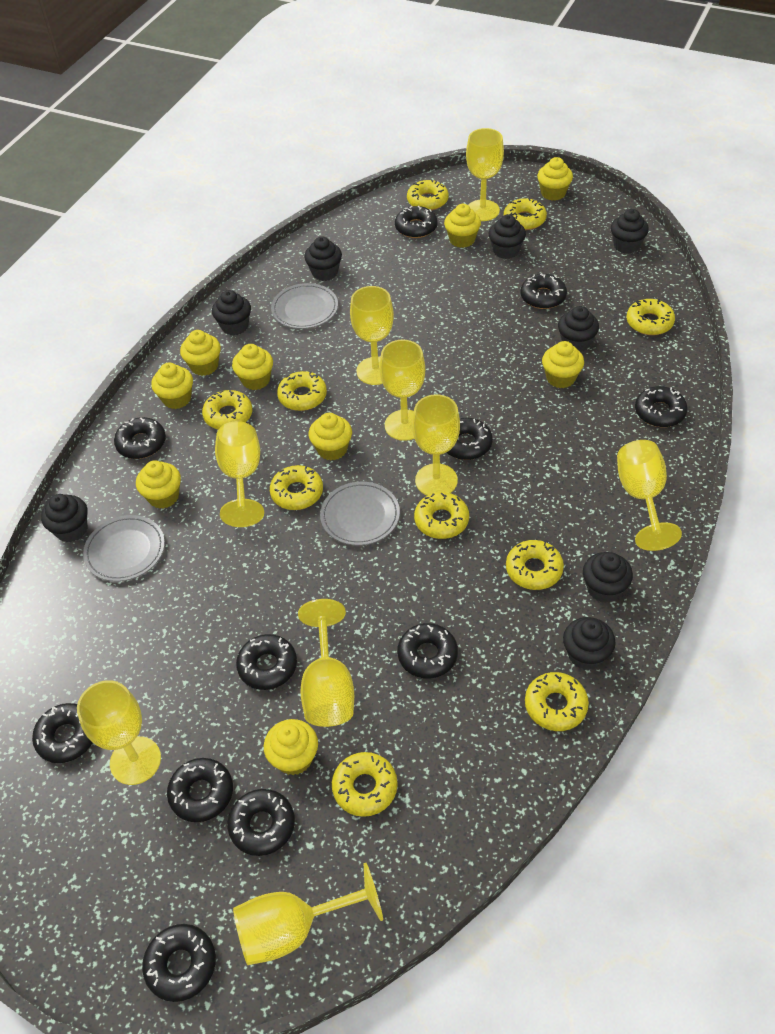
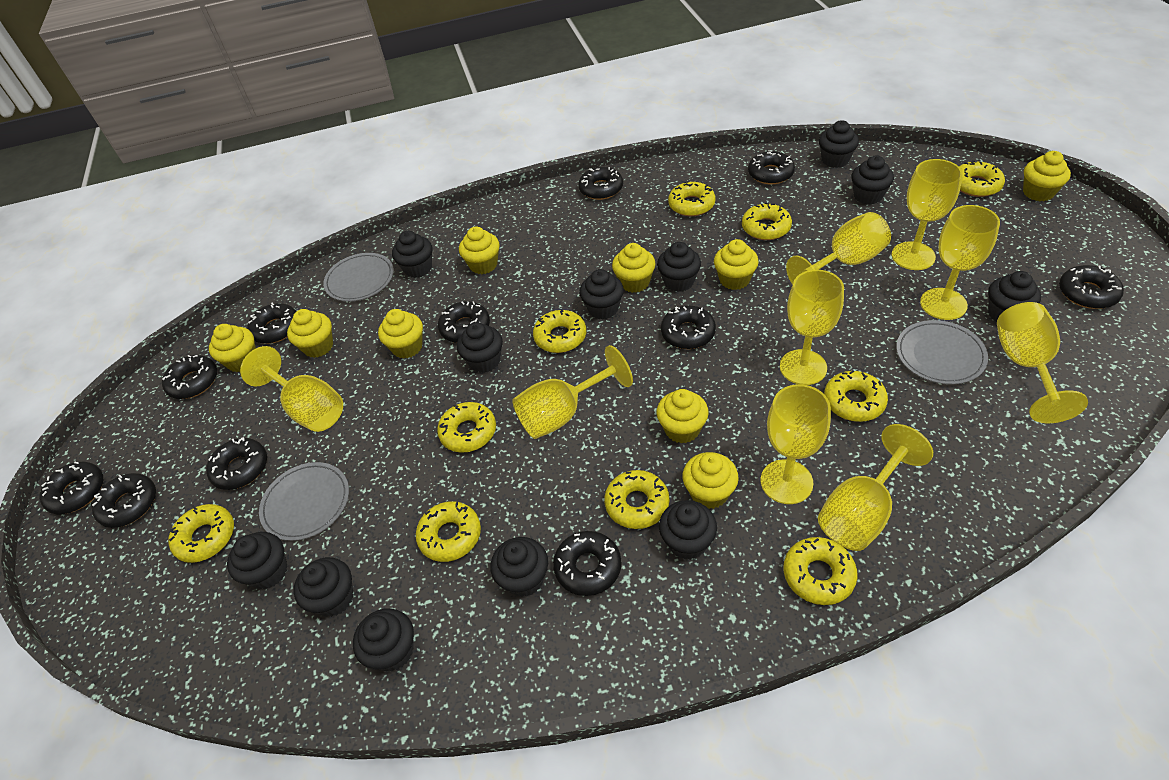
black cupcake: 8 -> 12

